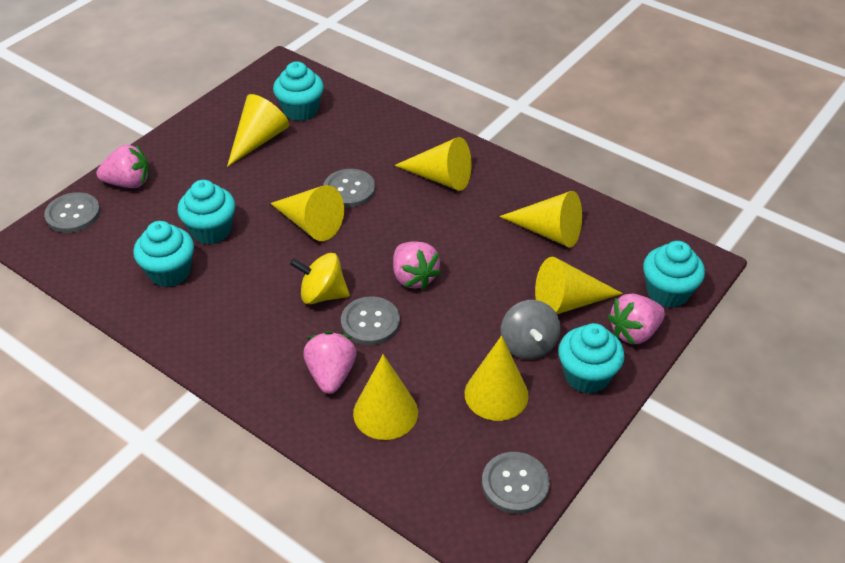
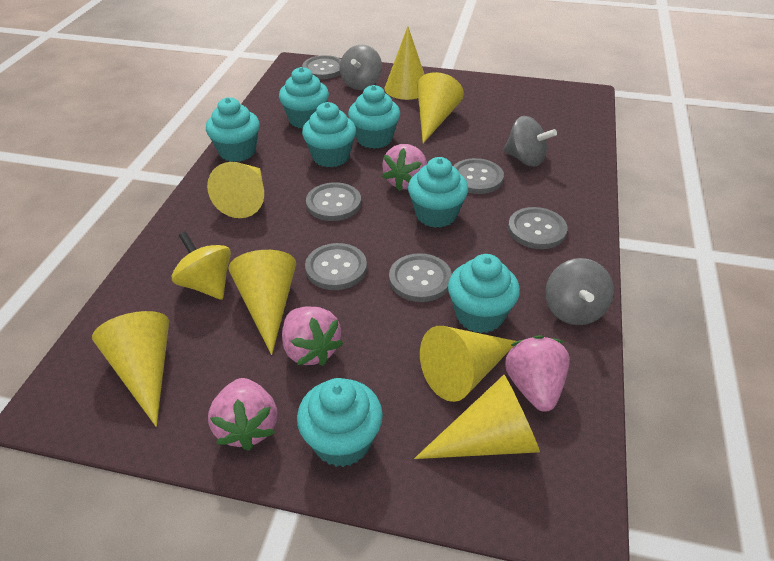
grey button: 4 -> 6
grey spinning top: 1 -> 3
turquoise cupcake: 5 -> 7

